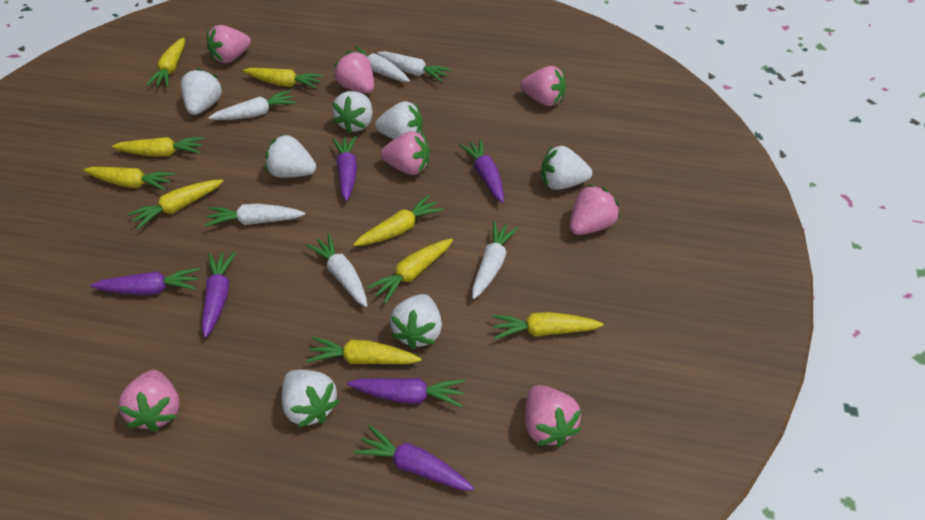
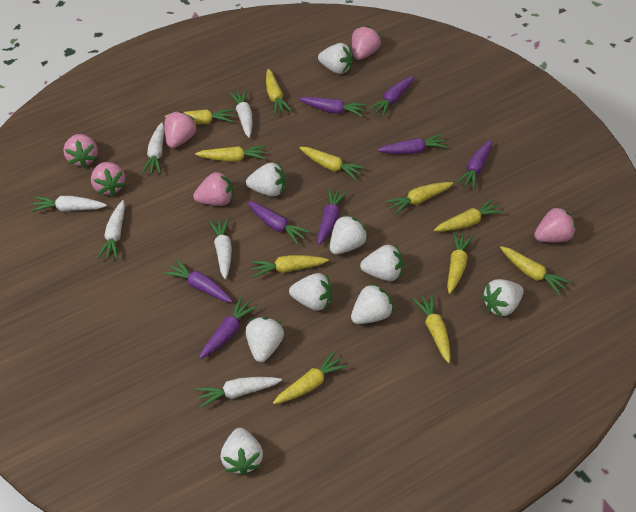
pink strawberry: 7 -> 6
purple carrot: 6 -> 8
white strawberry: 7 -> 9
yellow carrot: 9 -> 11

